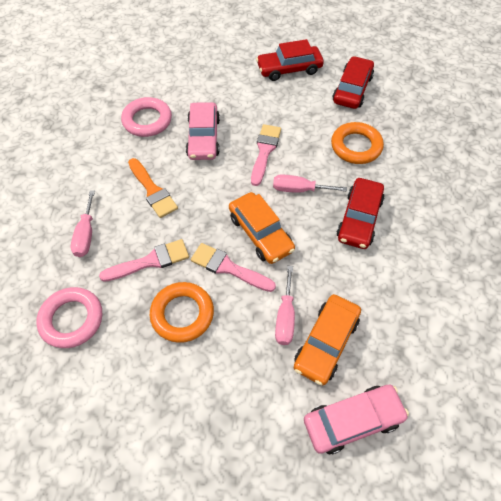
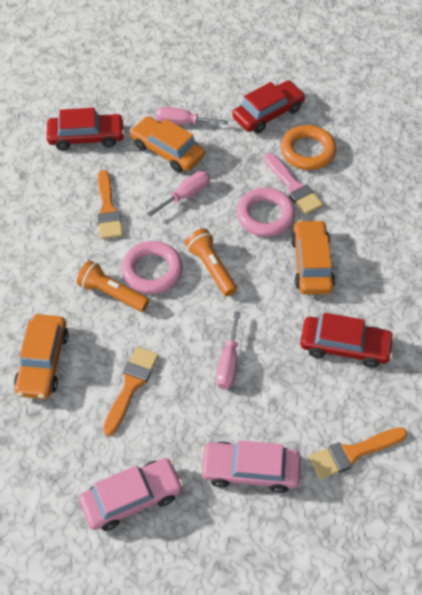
orange brush: 1 -> 3
orange car: 2 -> 3
orange flashlight: 0 -> 2
orange ring: 2 -> 1
pink brush: 3 -> 1

